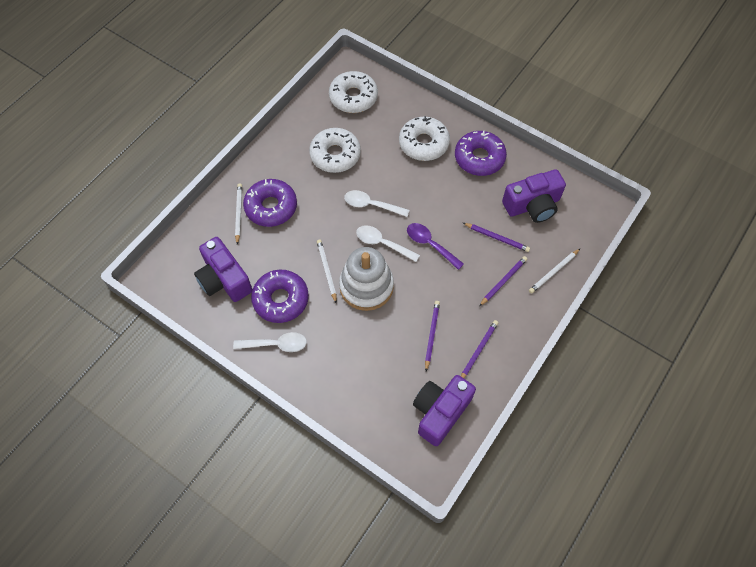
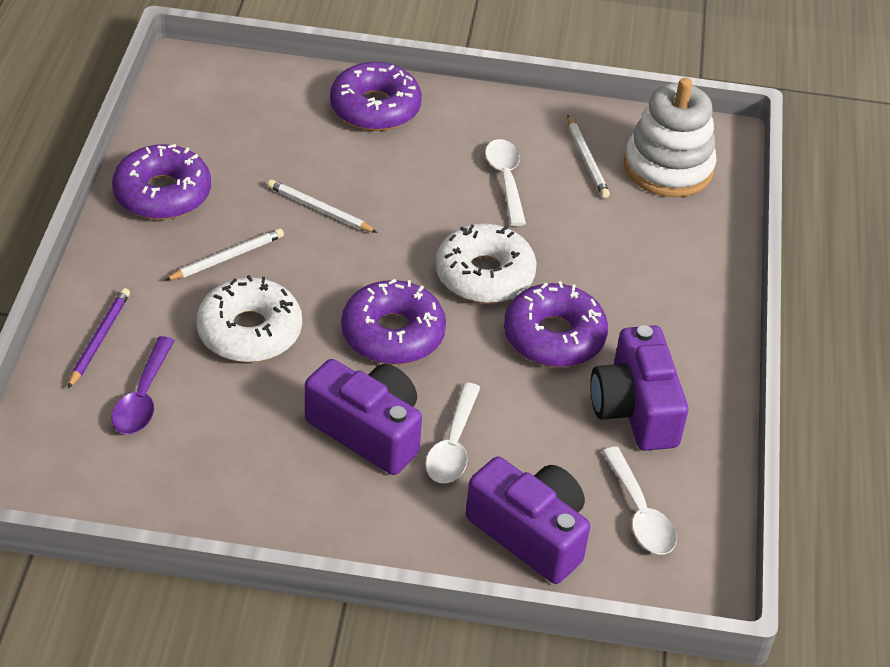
purple donut: 3 -> 4
purple pencil: 4 -> 1
white donut: 3 -> 2

